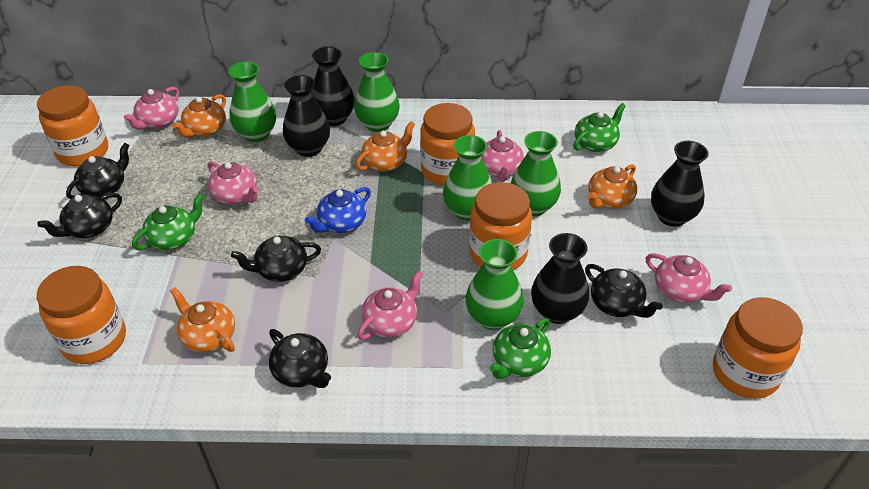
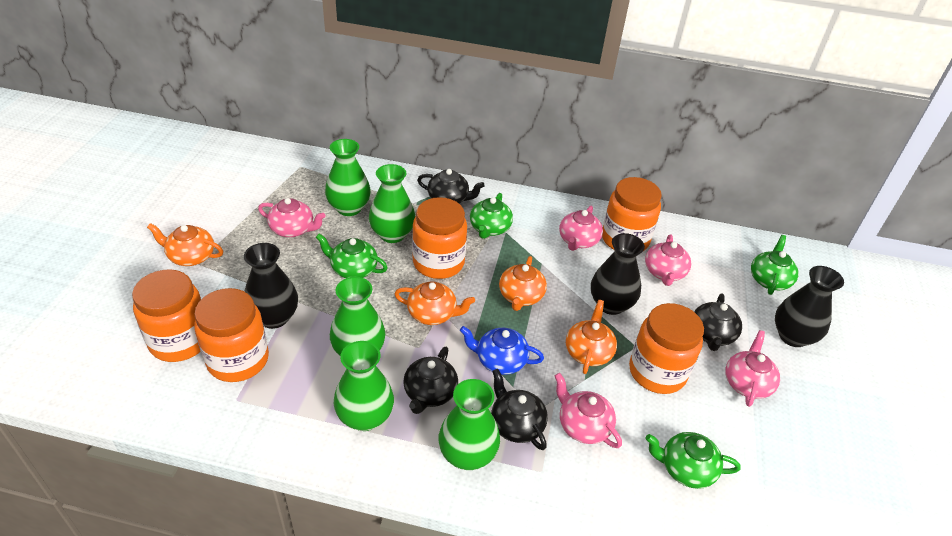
black teapot: 5 -> 4
black vase: 4 -> 3
green teapot: 3 -> 4

